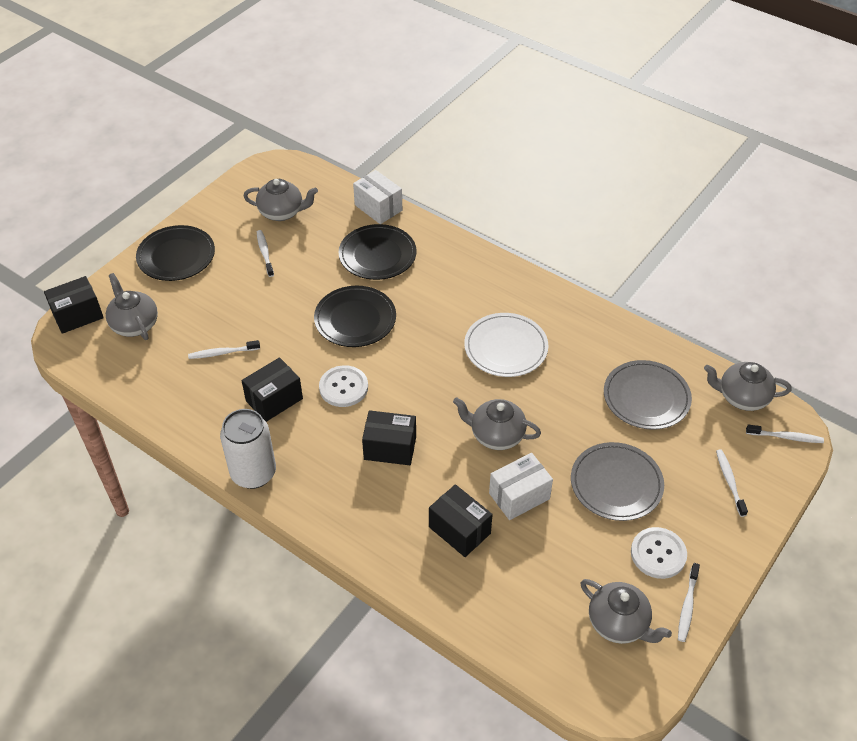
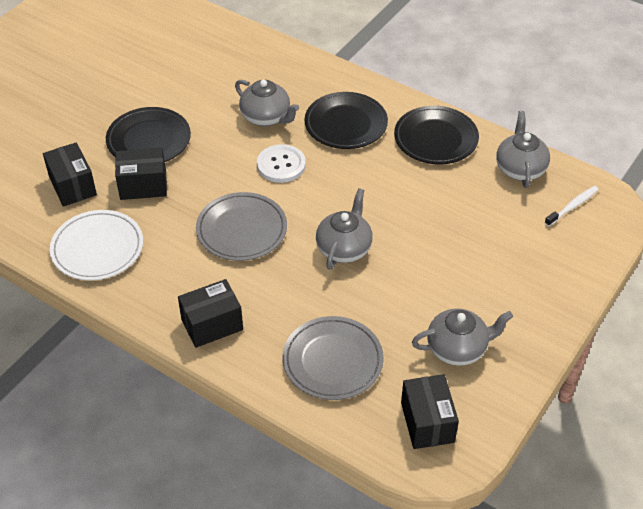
grey teapot: 5 -> 4
white box: 2 -> 0
white button: 2 -> 1
white can: 1 -> 0
white toothbrush: 5 -> 1

